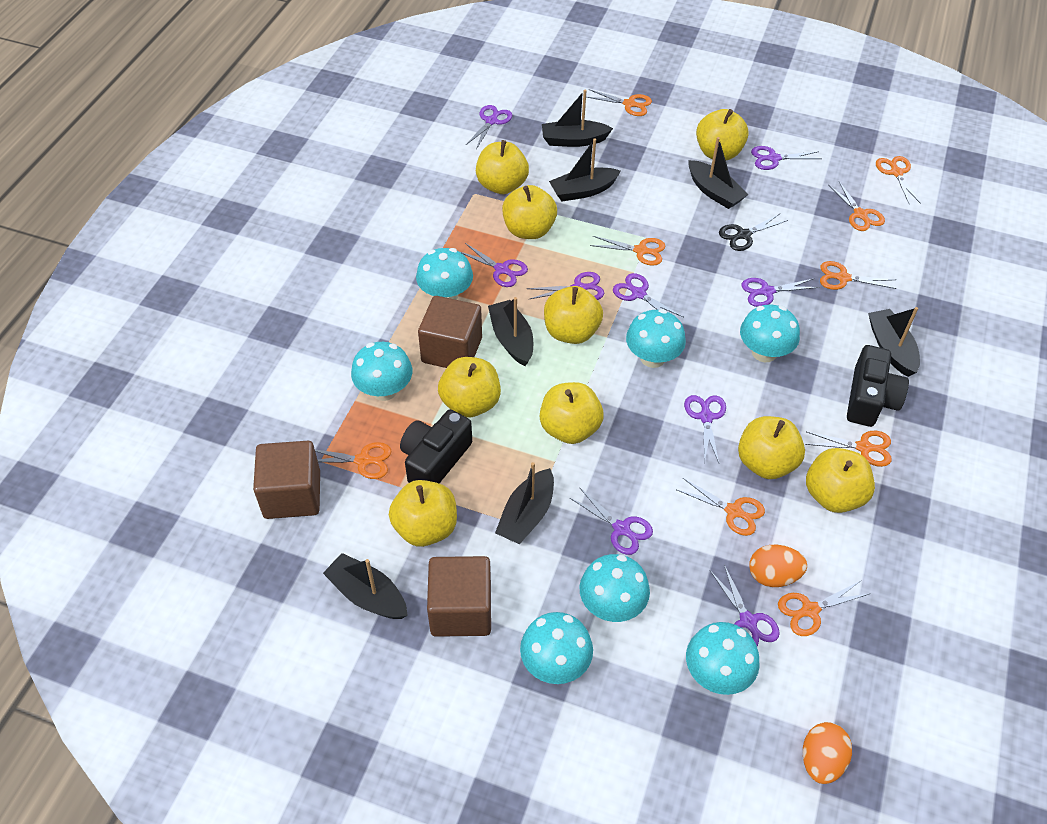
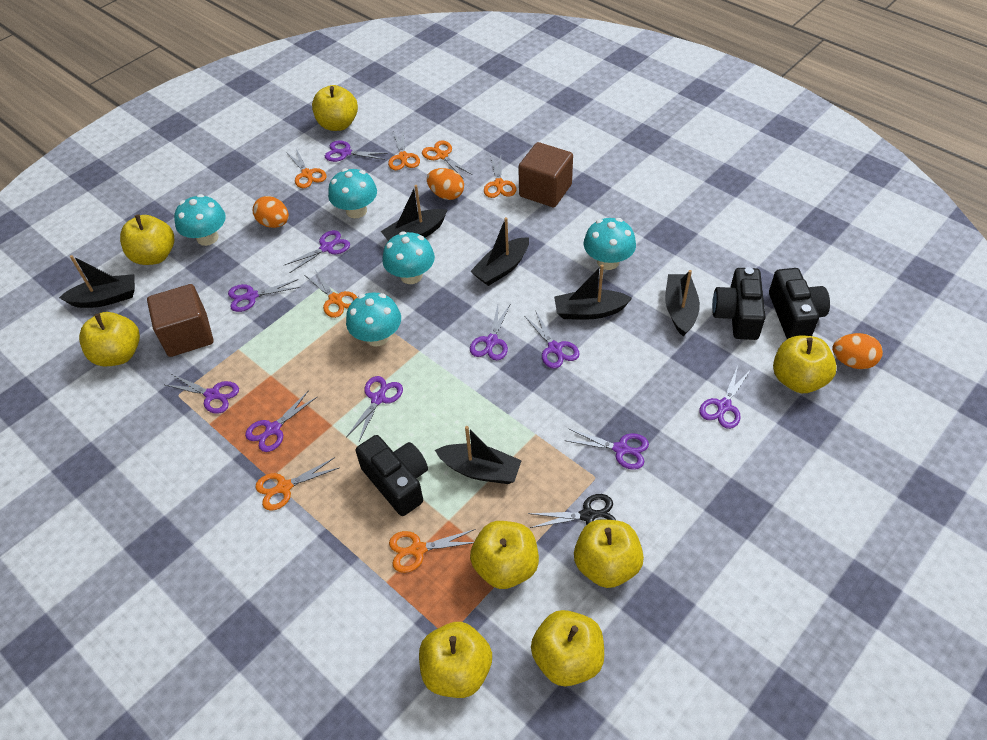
black boat: 7 -> 6
black camera: 2 -> 3
brown cube: 3 -> 2
orange egg: 2 -> 3
orange scissors: 9 -> 7
purple scissors: 9 -> 10
turquoise mushroom: 7 -> 5
yellow apple: 9 -> 8

